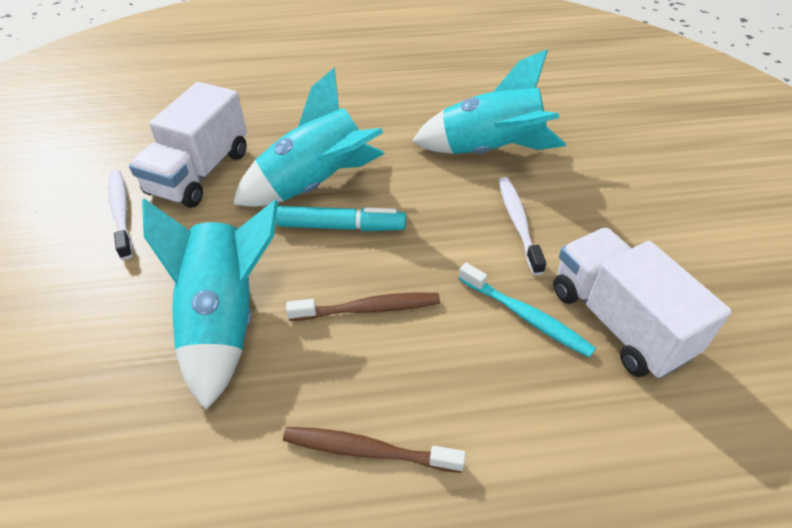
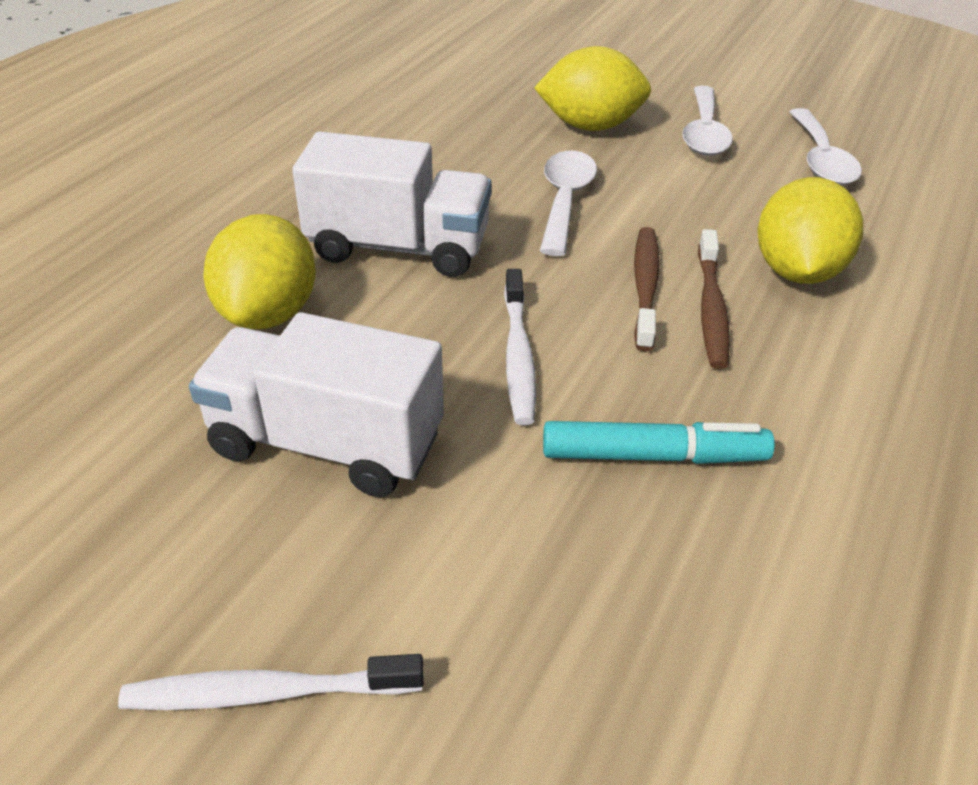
turquoise rocket: 3 -> 0
turquoise toothbrush: 1 -> 0
white spoon: 0 -> 3
yellow lemon: 0 -> 3

